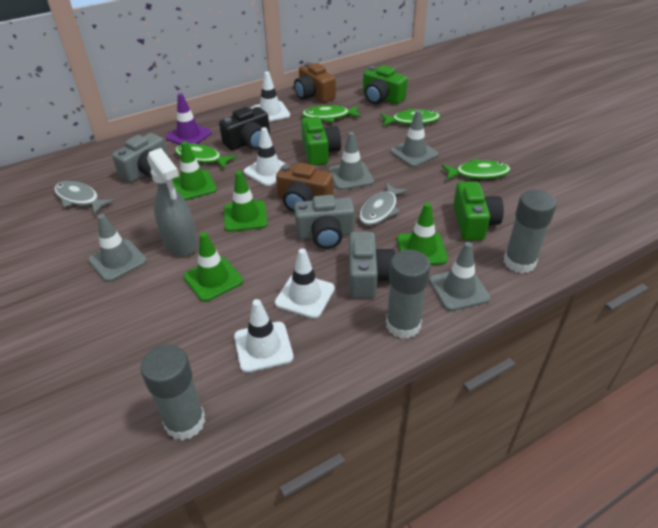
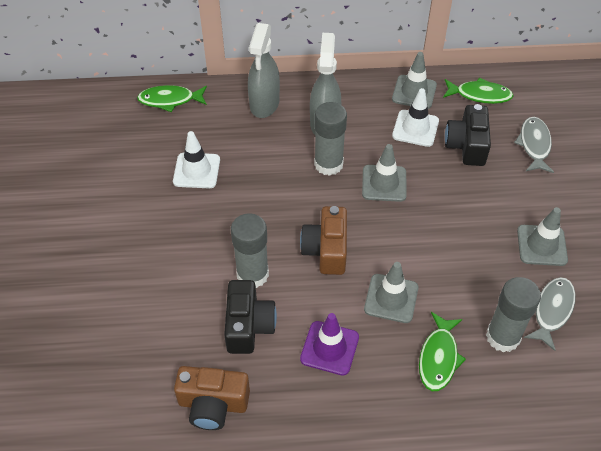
black camera: 1 -> 2
green camera: 3 -> 0
green fish: 4 -> 3
green traffic cone: 4 -> 0
grey camera: 3 -> 0
grey spray bottle: 1 -> 2
white traffic cone: 4 -> 2

